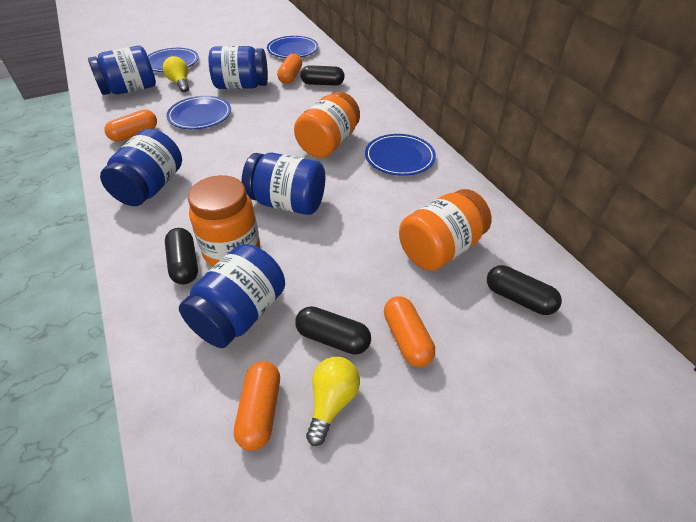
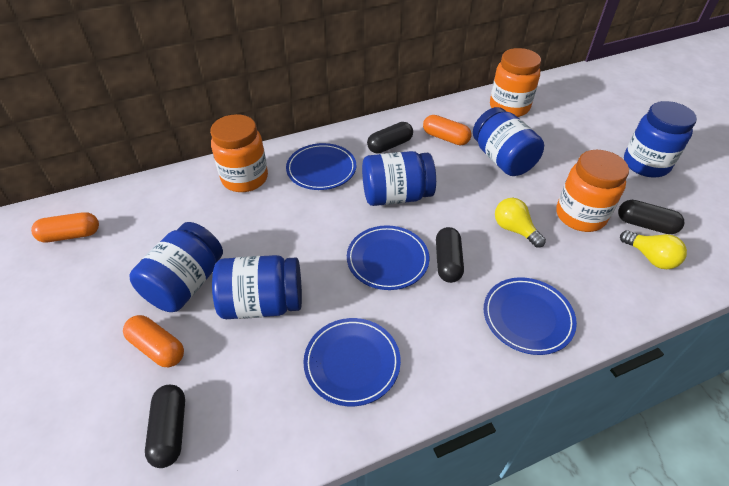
orange capsule: 4 -> 3

